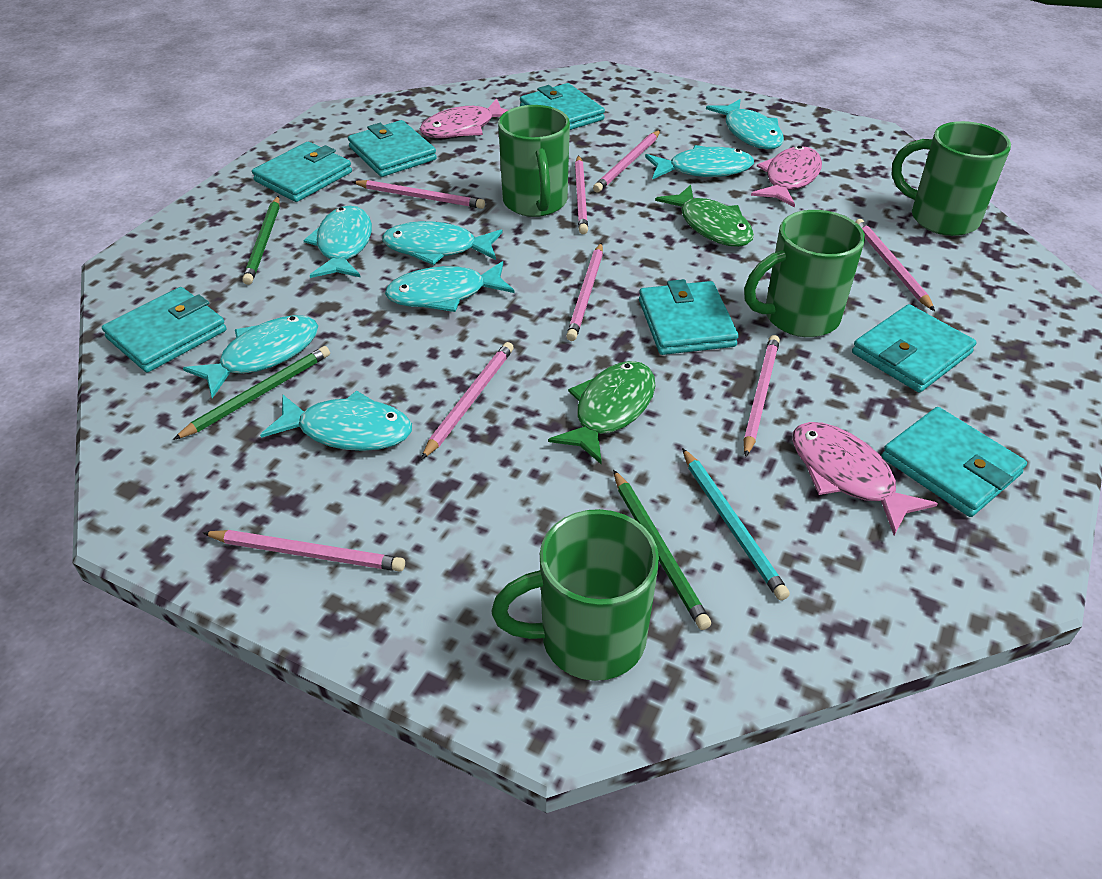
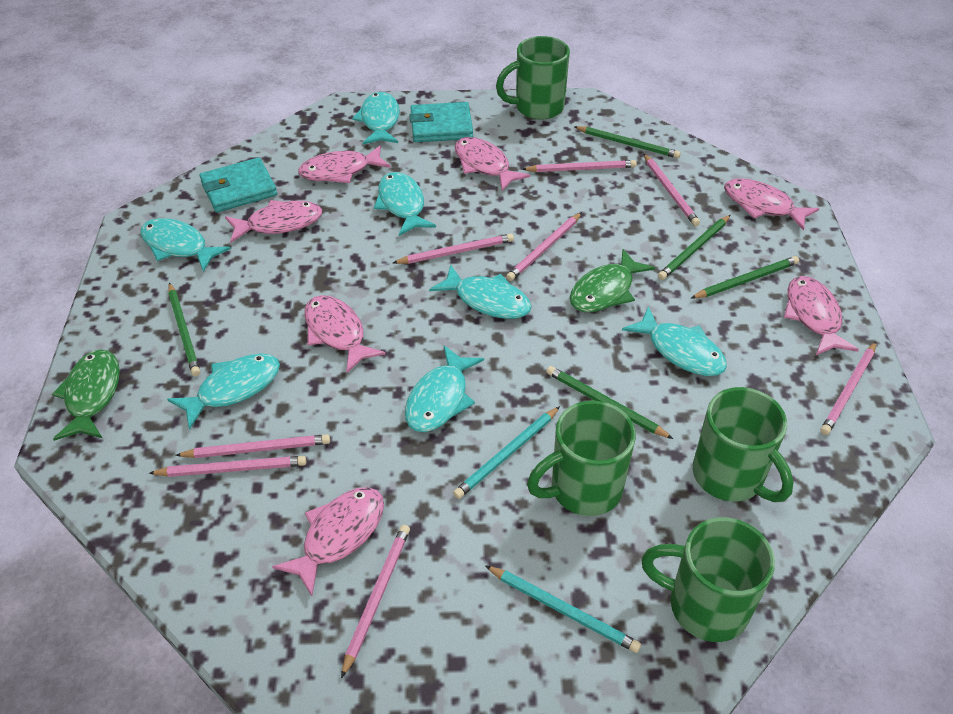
green pencil: 3 -> 5
pink fish: 3 -> 7
turquoise pencil: 1 -> 2
turquoise wallet: 7 -> 2

